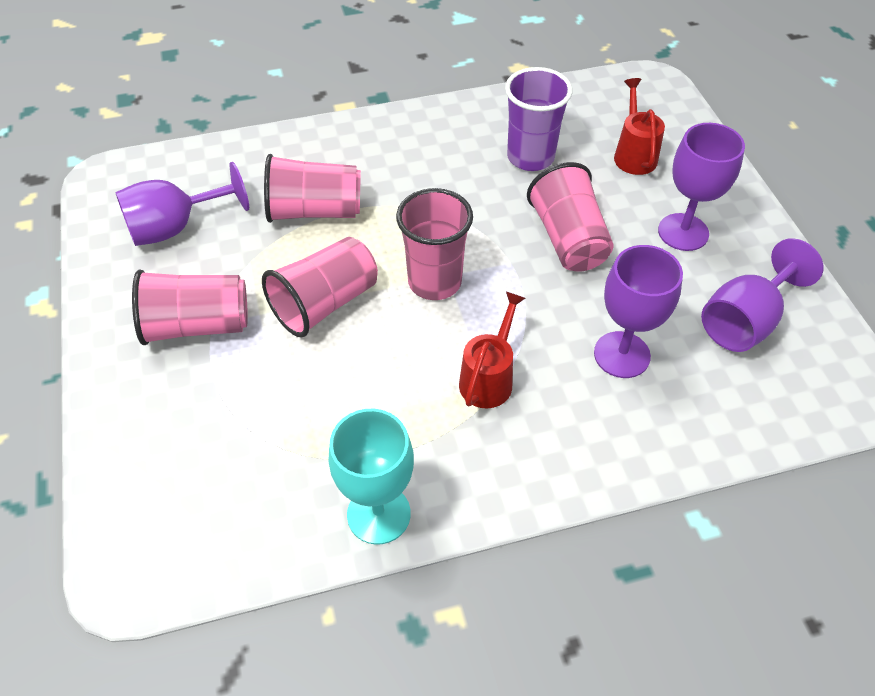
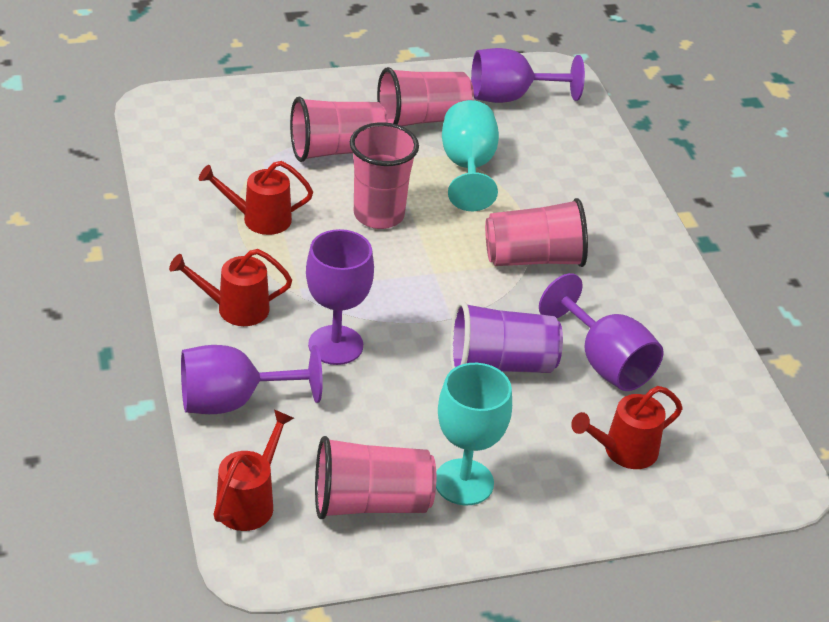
red watering can: 2 -> 4
turquoise goblet: 1 -> 2

